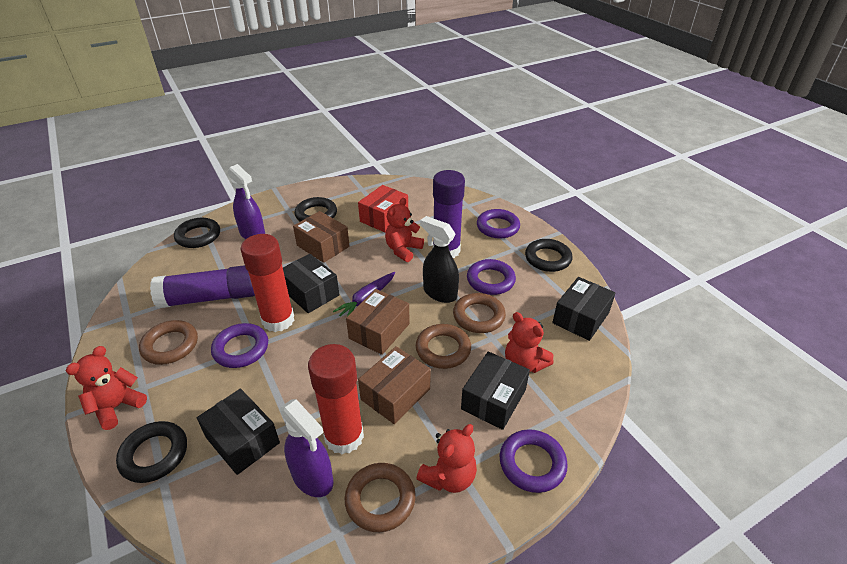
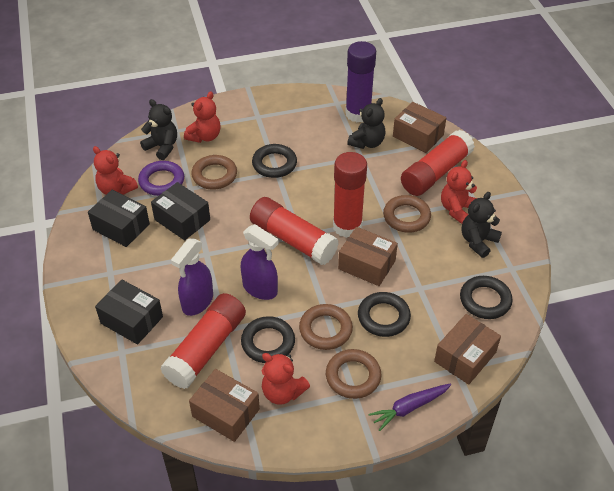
black box: 4 -> 3
black spray bottle: 1 -> 0
black teddy bear: 0 -> 3
brown box: 3 -> 4
purple glue stick: 2 -> 1
purple ring: 4 -> 1
red box: 1 -> 0
red glue stick: 2 -> 4

